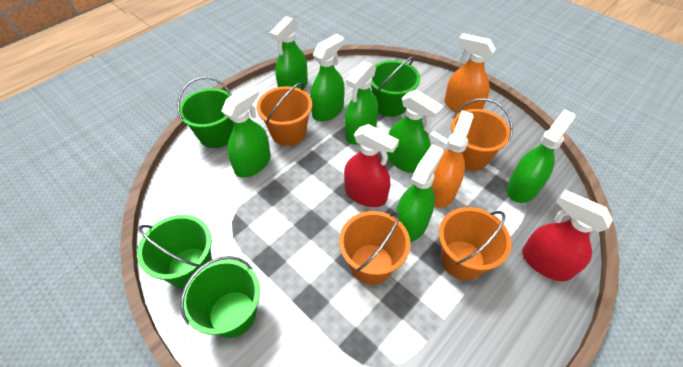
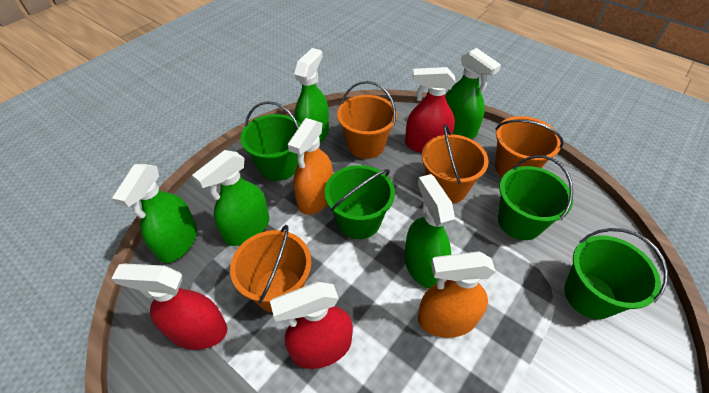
green spray bottle: 7 -> 5
red spray bottle: 2 -> 3

